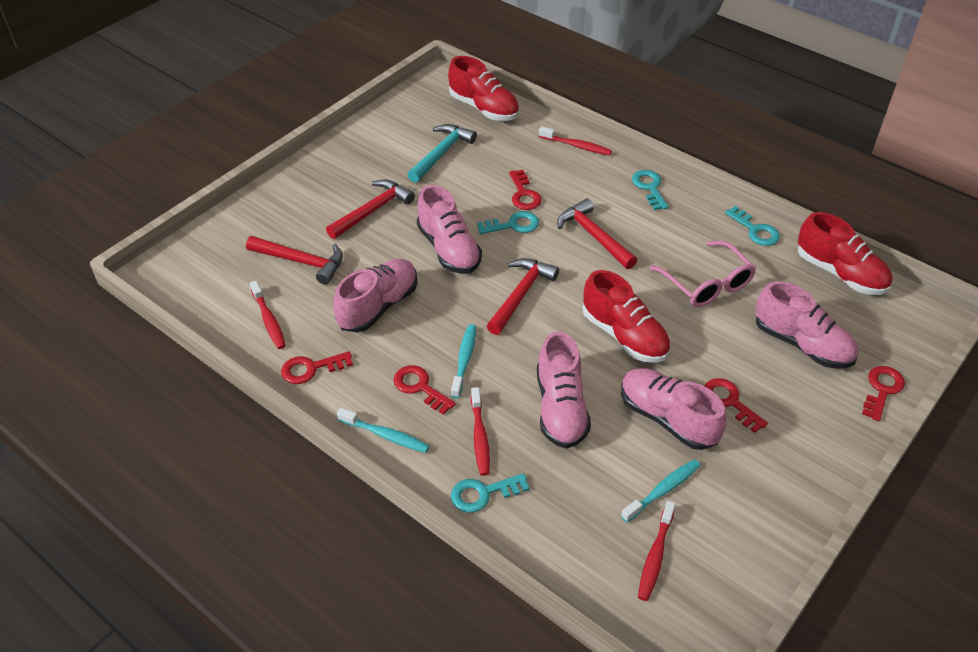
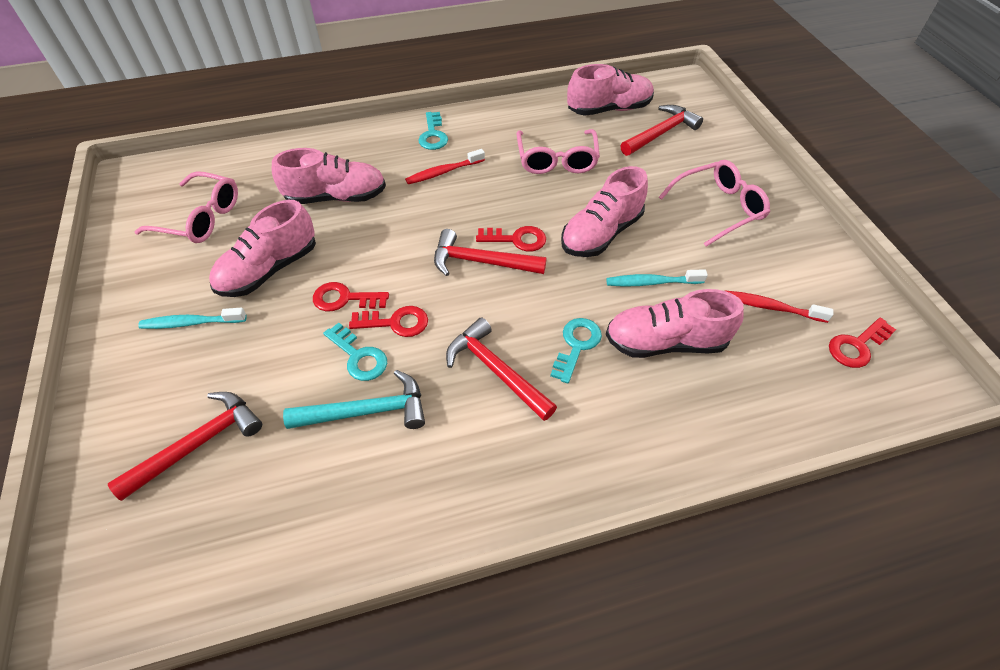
pink glasses: 1 -> 3
red key: 5 -> 4
red shoe: 3 -> 0
red toothbrush: 4 -> 2
turquoise key: 4 -> 3
turquoise toothbrush: 3 -> 2

